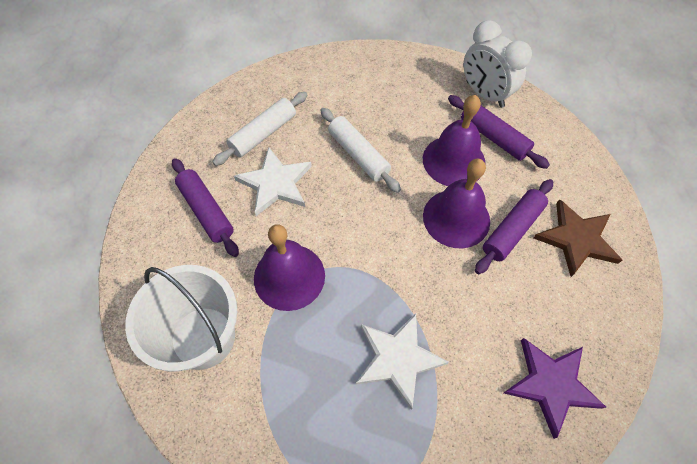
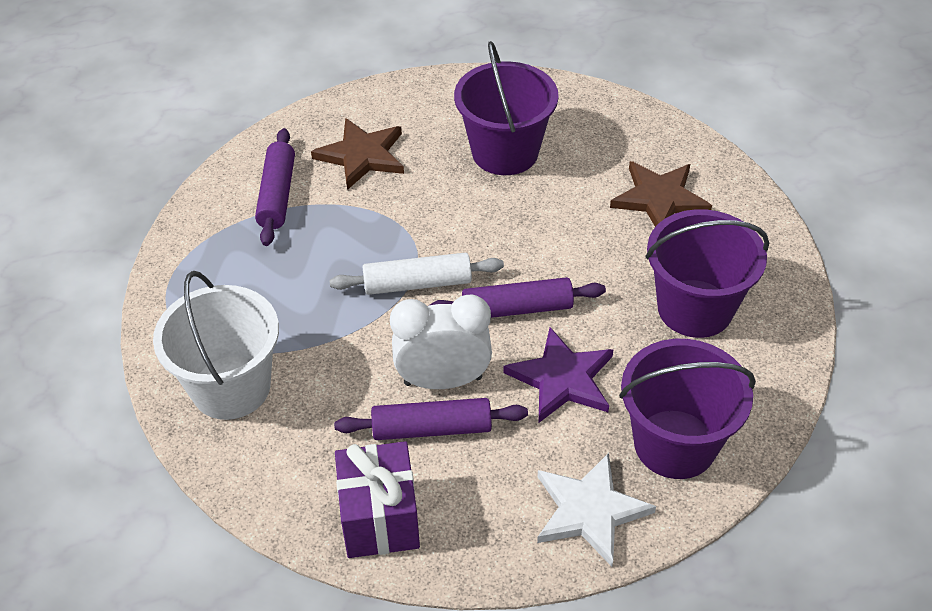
brown star: 1 -> 2
purple bell: 3 -> 0
purple bucket: 0 -> 3
purple gift: 0 -> 1
white rolling pin: 2 -> 1
white star: 2 -> 1

